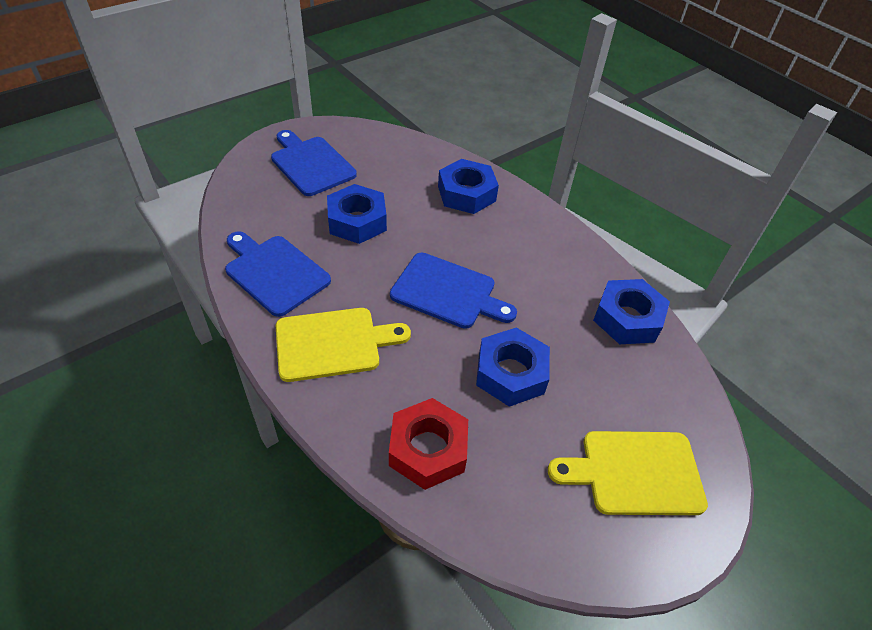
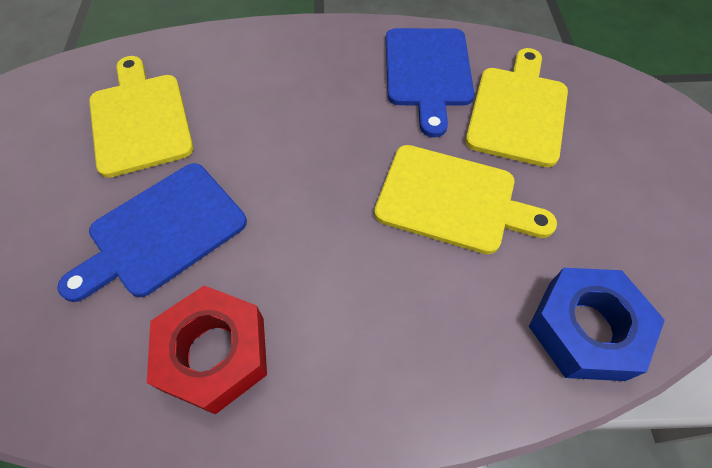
blue cutting board: 3 -> 2
blue nut: 4 -> 1
yellow cutting board: 2 -> 3

